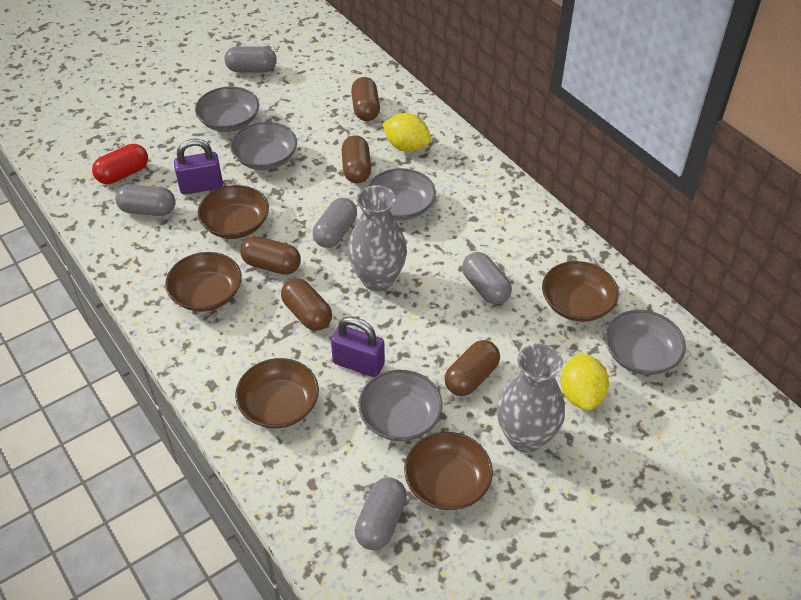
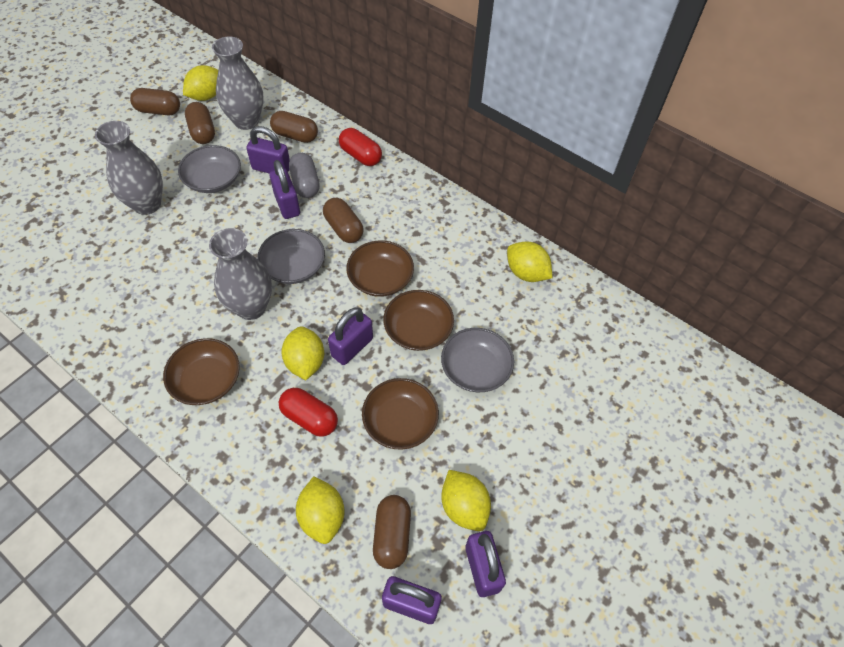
brown bowl: 5 -> 4
grey bowl: 5 -> 3
grey capsule: 5 -> 1
grey vase: 2 -> 3
purple padlock: 2 -> 5
red capsule: 1 -> 2
yellow lemon: 2 -> 5

